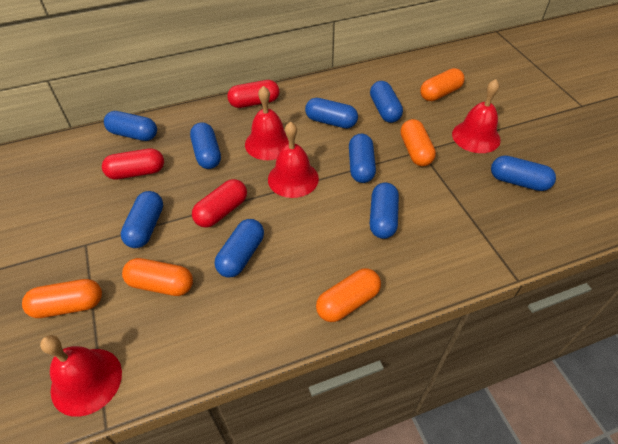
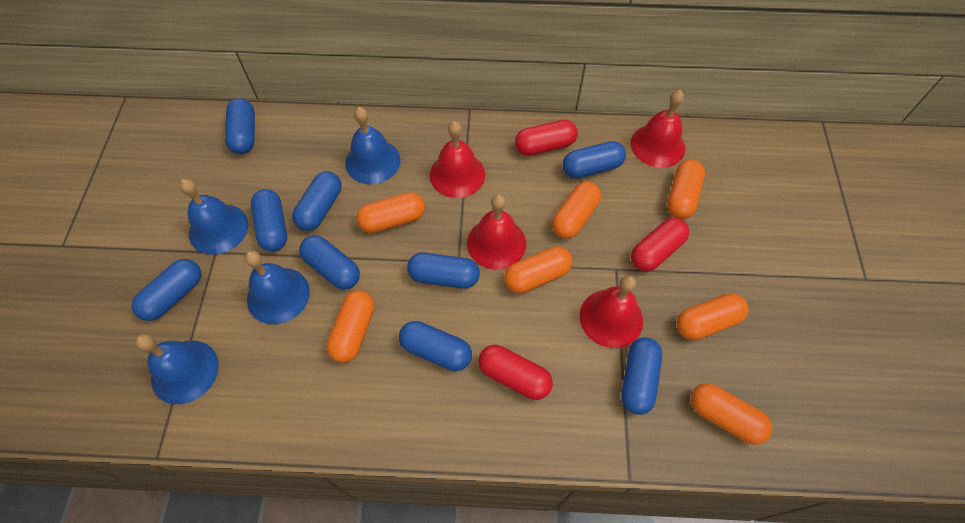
blue bell: 0 -> 4
orange capsule: 5 -> 7

